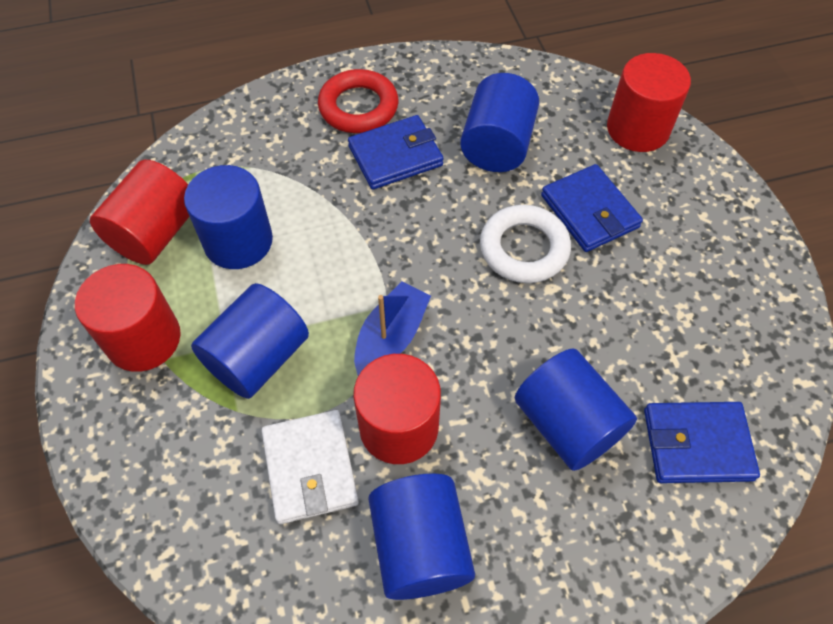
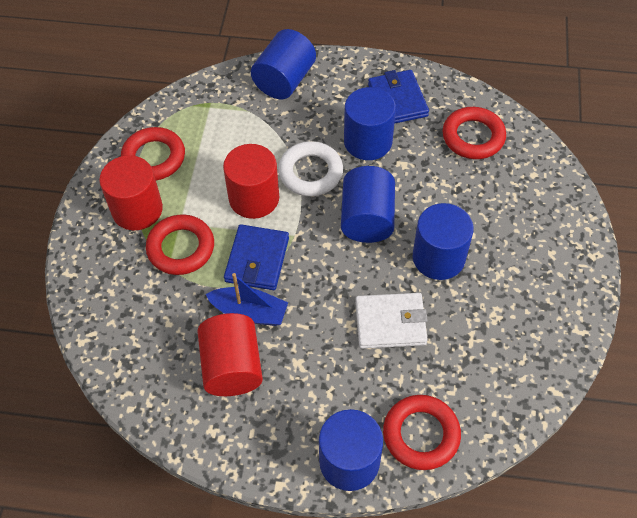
blue wallet: 3 -> 2
red cylinder: 4 -> 3
red ring: 1 -> 4

